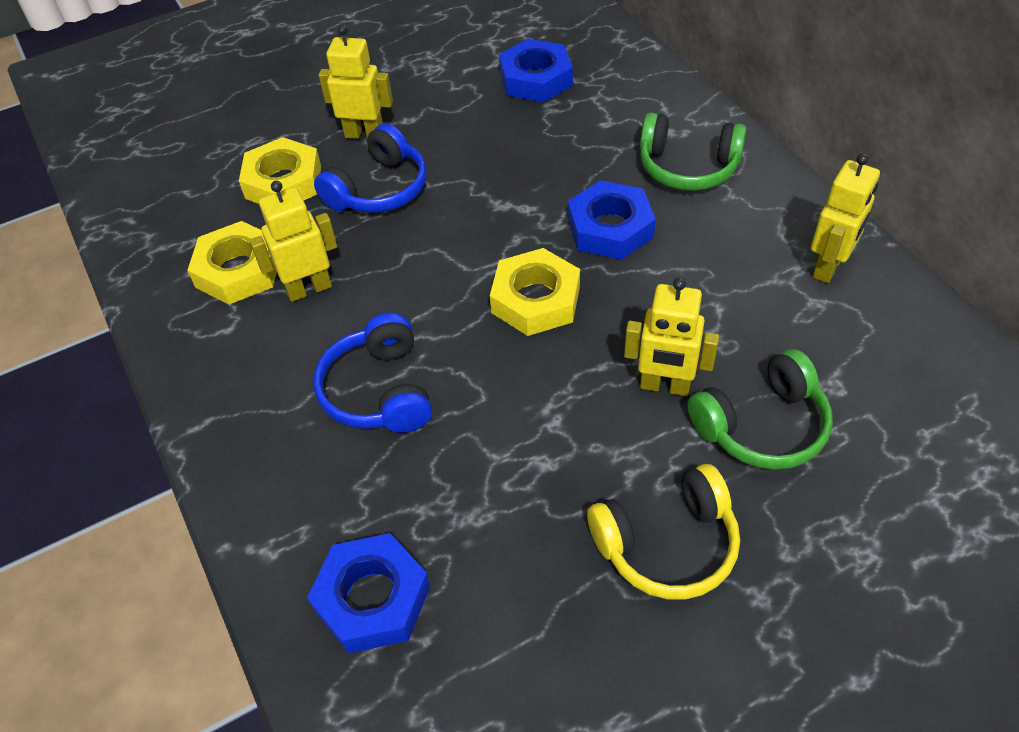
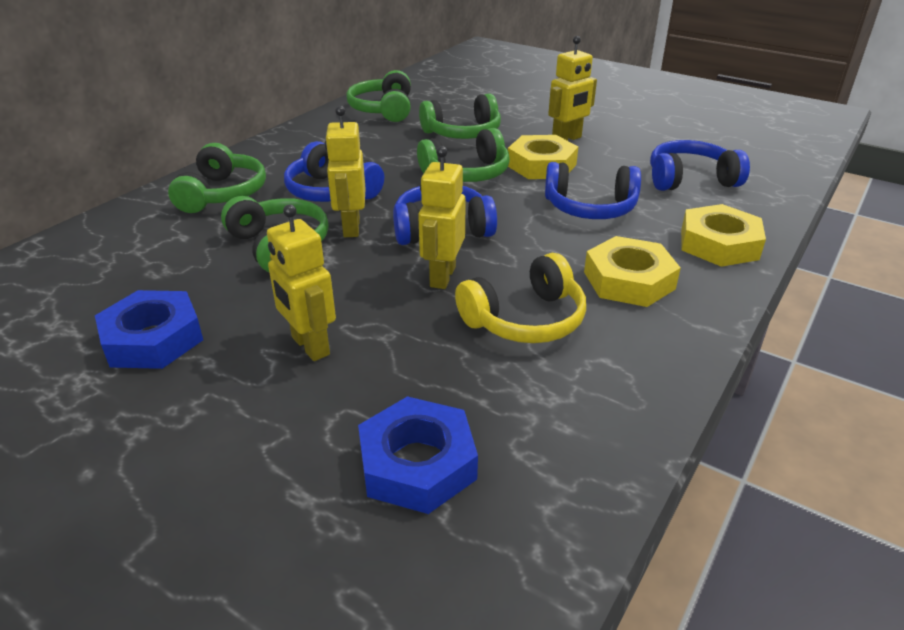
blue headphones: 2 -> 4
blue nut: 3 -> 2
green headphones: 2 -> 5

